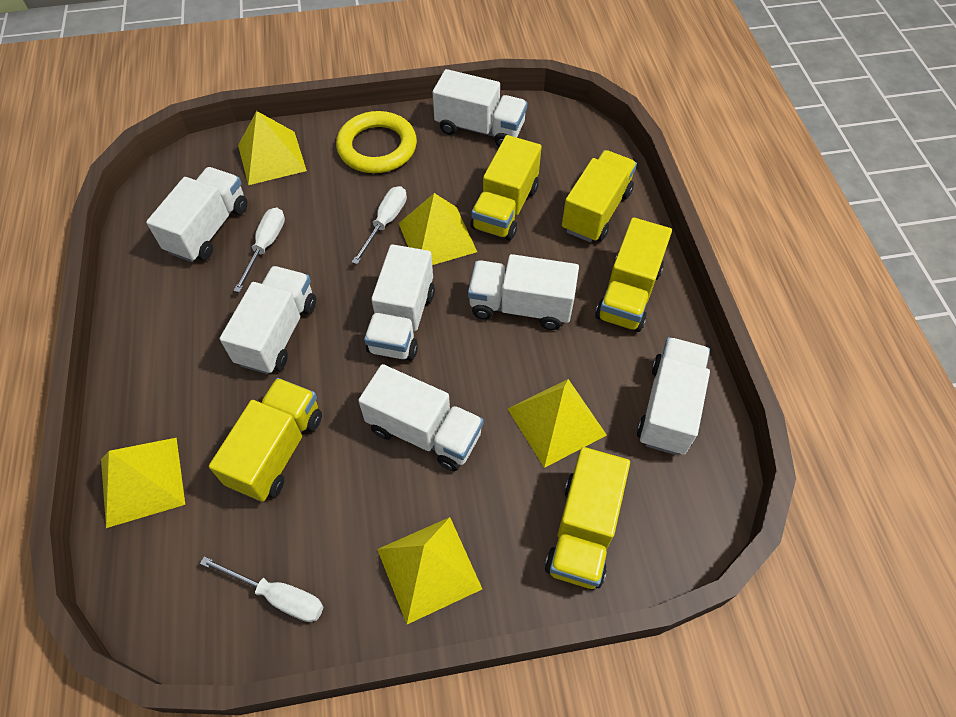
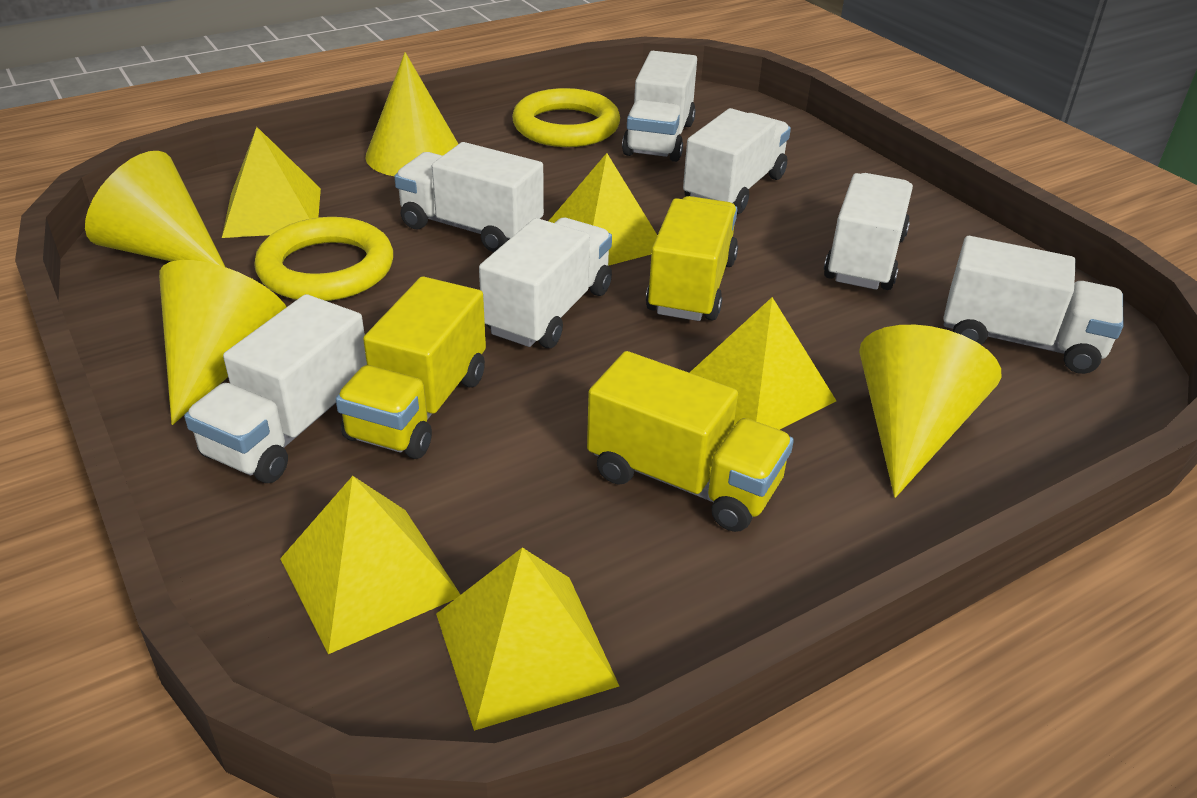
white screwdriver: 3 -> 0
yellow cone: 0 -> 4
yellow ring: 1 -> 2
yellow truck: 5 -> 3

